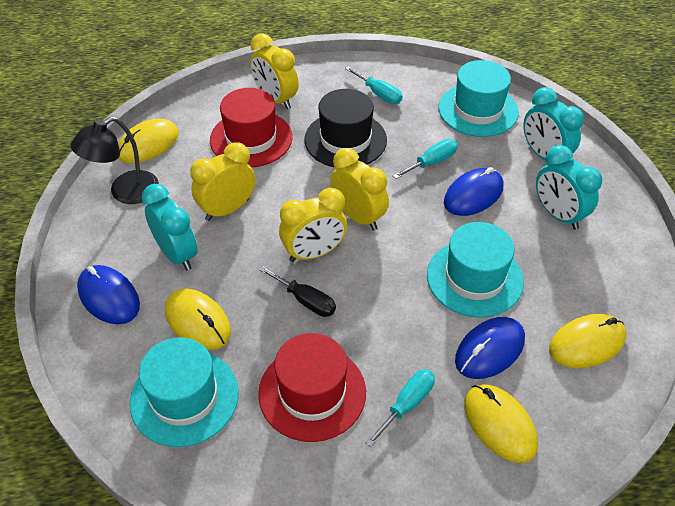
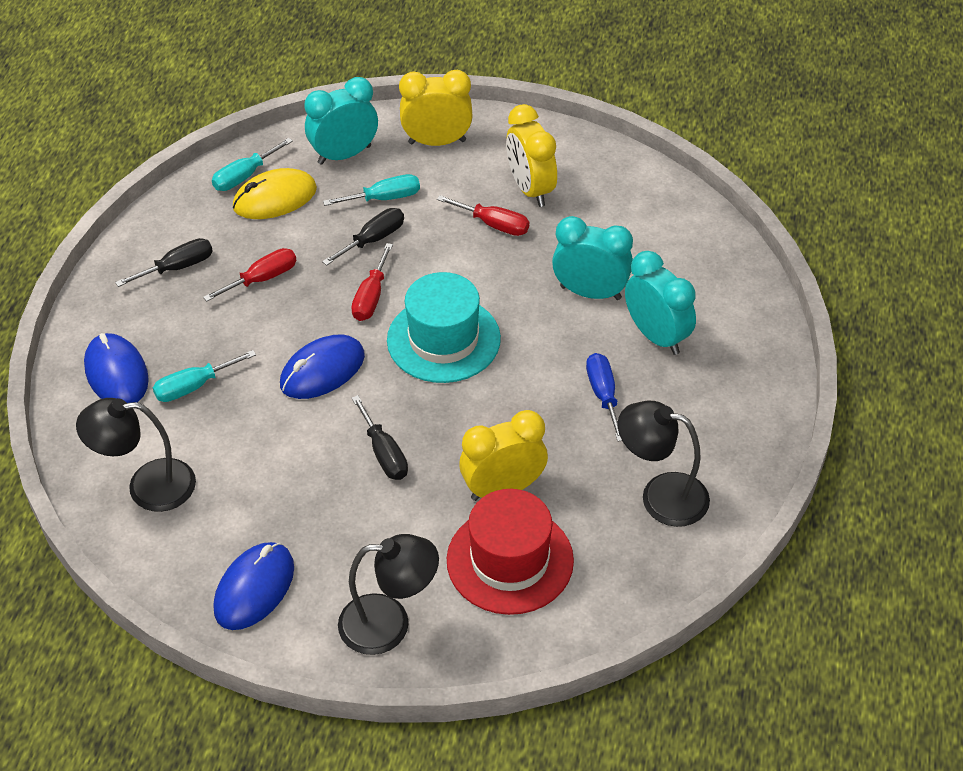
black hat: 1 -> 0
black lamp: 1 -> 3
black screwdriver: 1 -> 3
blue screwdriver: 0 -> 1
red hat: 2 -> 1
red screwdriver: 0 -> 3
turquoise hat: 3 -> 1
yellow clock: 4 -> 3
yellow mouse: 4 -> 1

